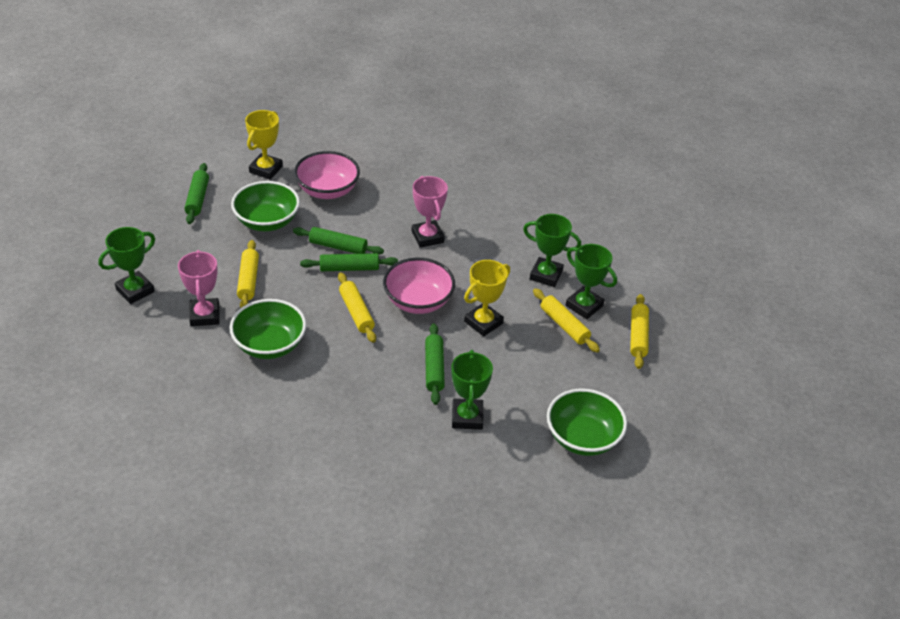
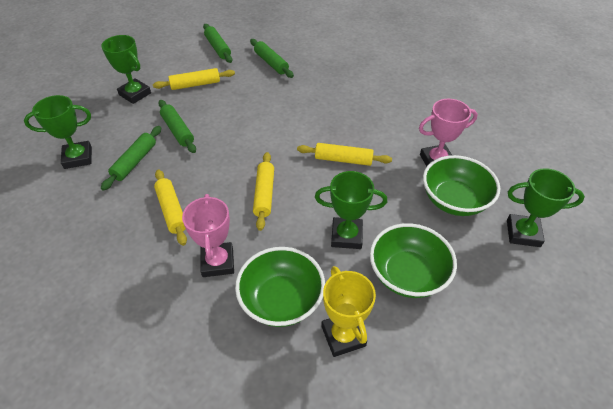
pink bowl: 2 -> 0
yellow trophy: 2 -> 1

